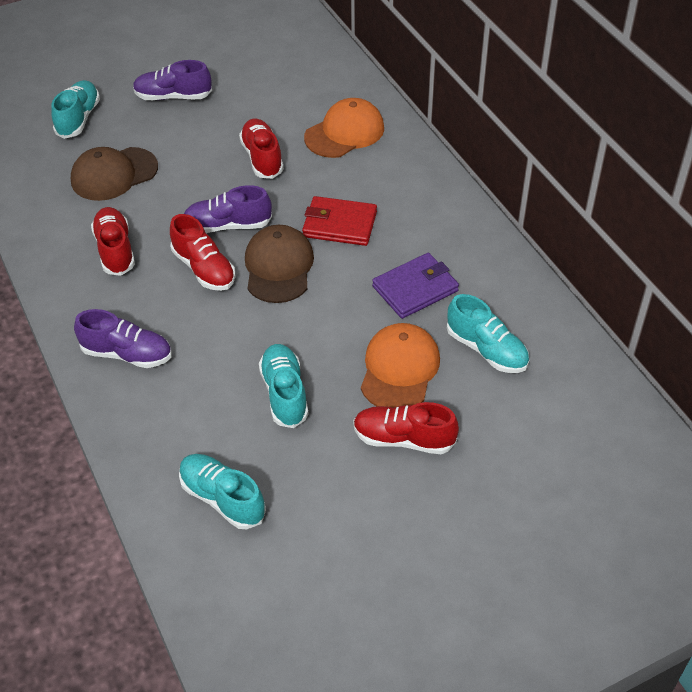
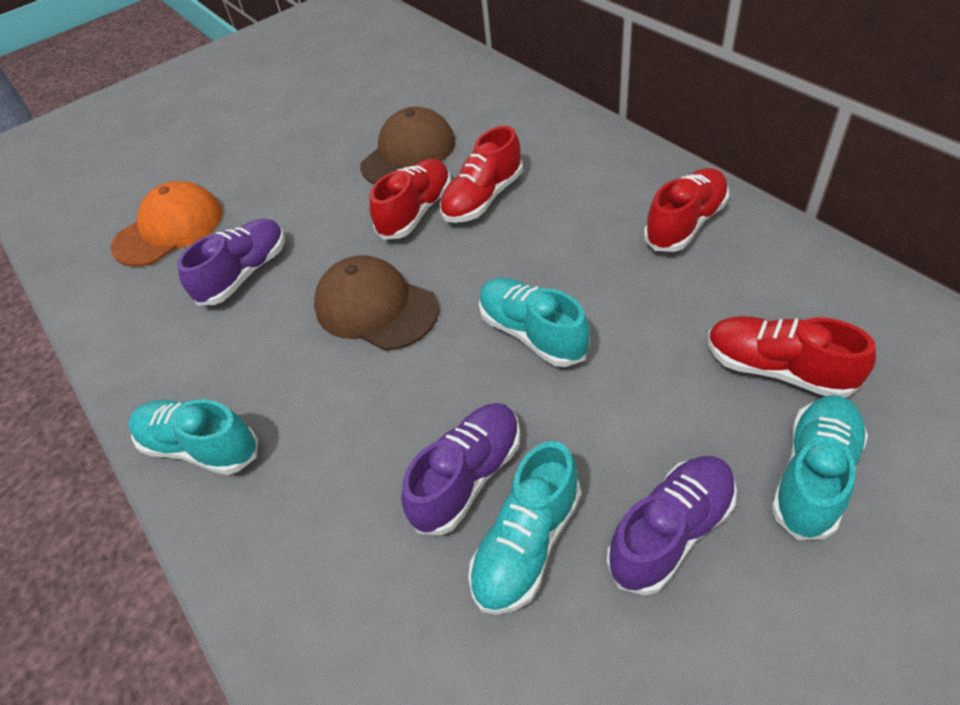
orange cap: 2 -> 1
purple wallet: 1 -> 0
red wallet: 1 -> 0

